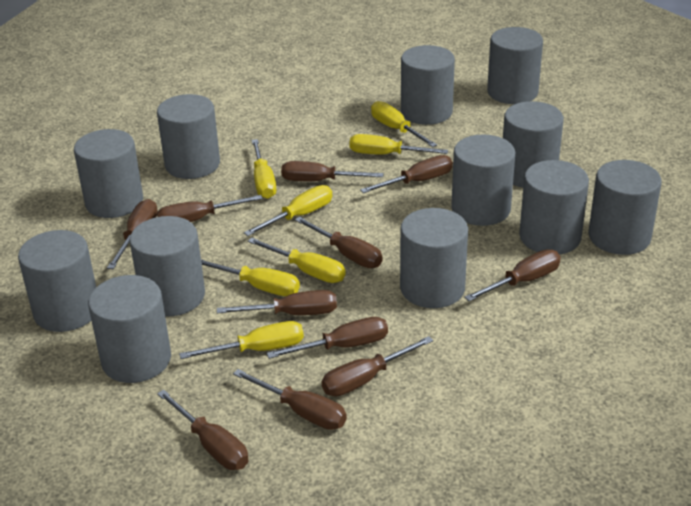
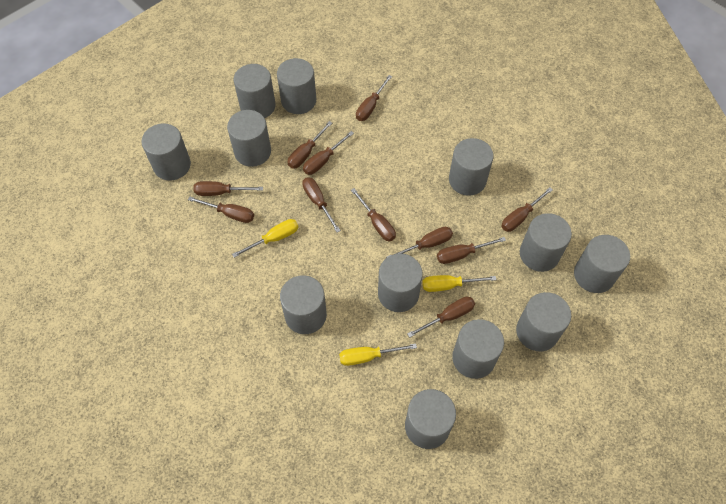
yellow screwdriver: 7 -> 3

